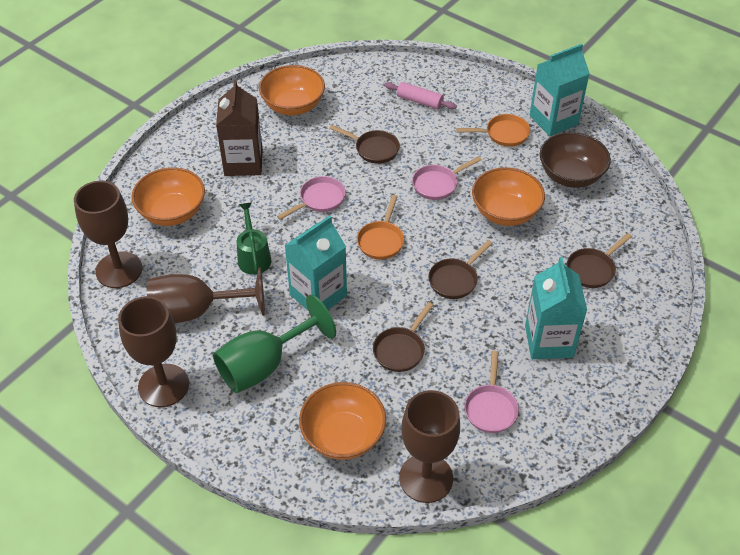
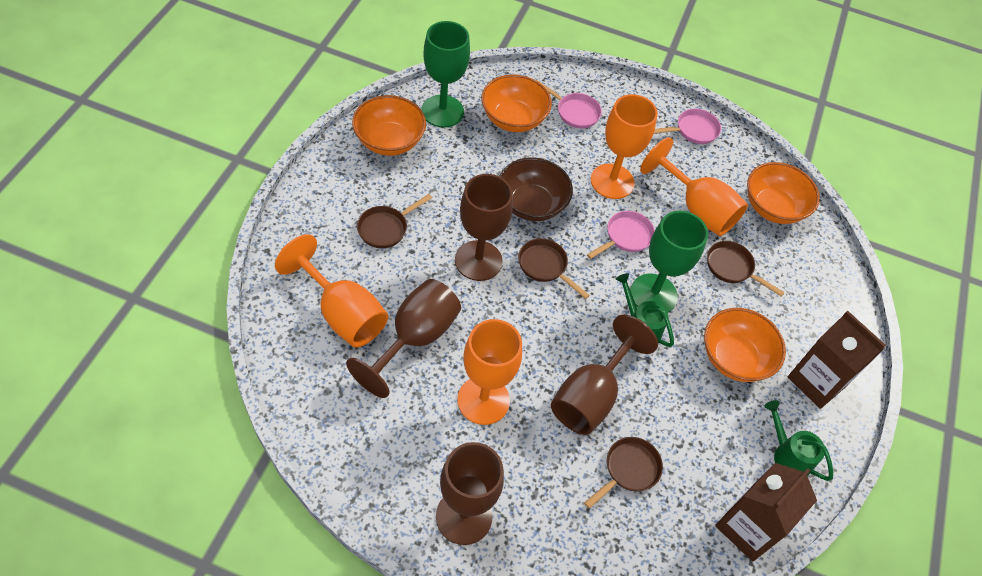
brown carton: 1 -> 2
green goblet: 1 -> 2
green watering can: 1 -> 2
orange goblet: 0 -> 4
orange pan: 2 -> 0
pink rolling pin: 1 -> 0
turquoise carton: 3 -> 0

